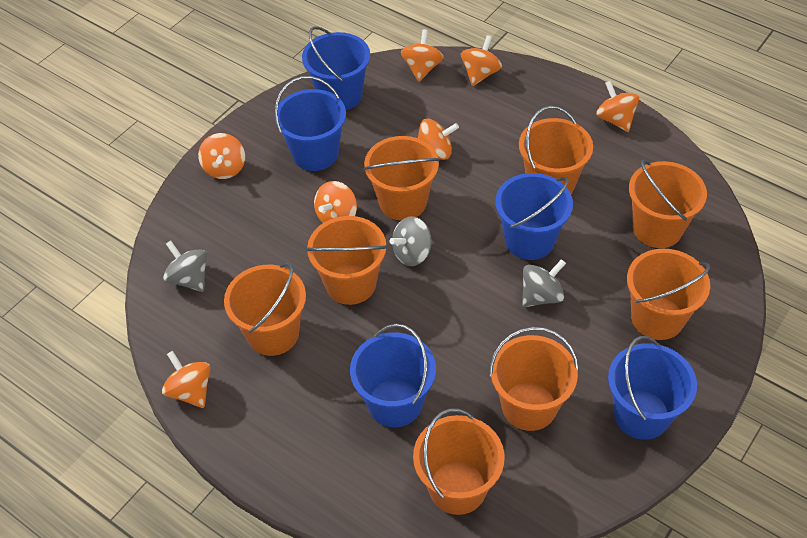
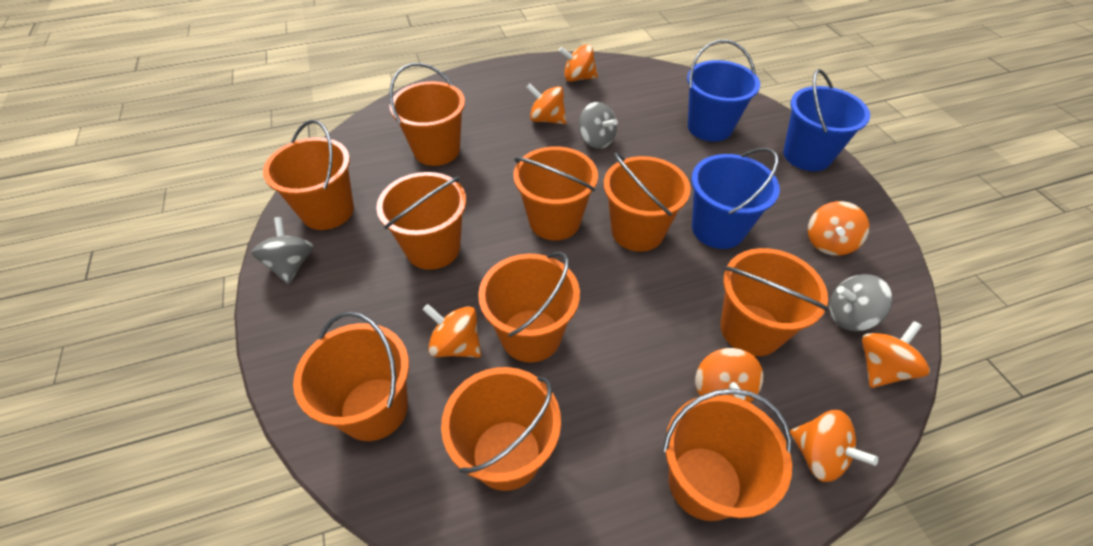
blue bucket: 5 -> 3
orange bucket: 8 -> 10

